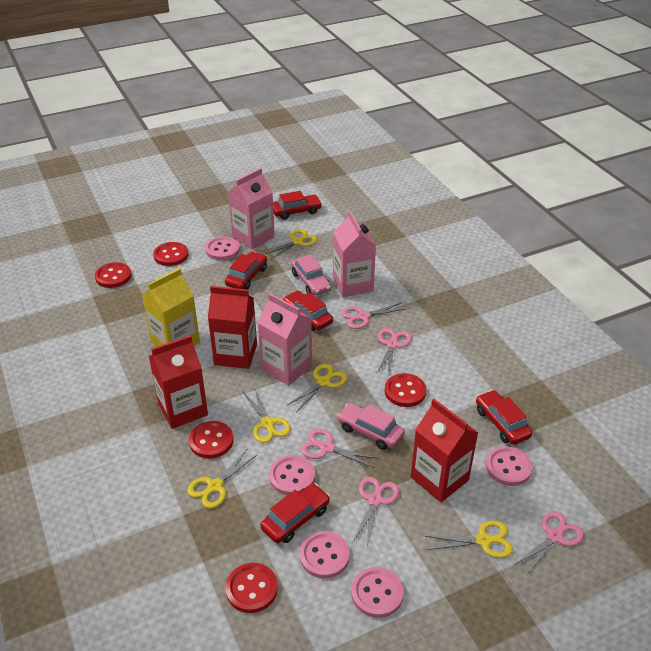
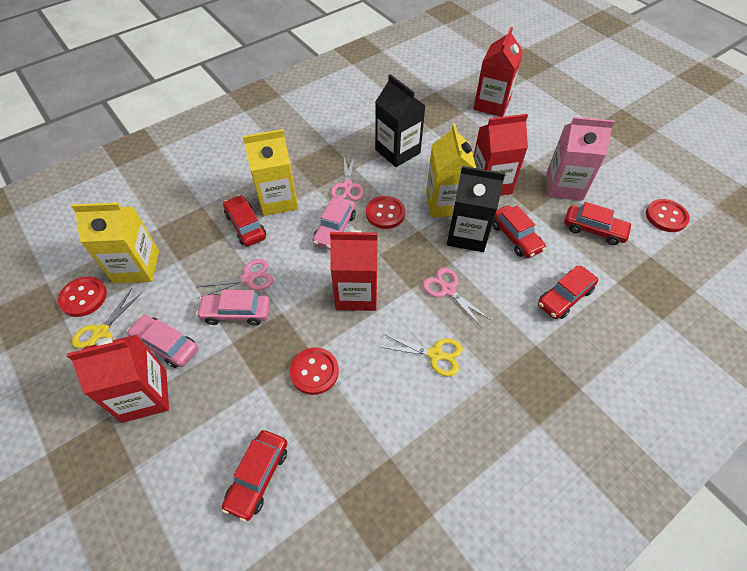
black carton: 0 -> 2
pink button: 5 -> 0
pink car: 2 -> 3
pink carton: 3 -> 1
pink scissors: 5 -> 3
red button: 5 -> 4
red carton: 3 -> 4
yellow carton: 1 -> 3
yellow scissors: 5 -> 2

